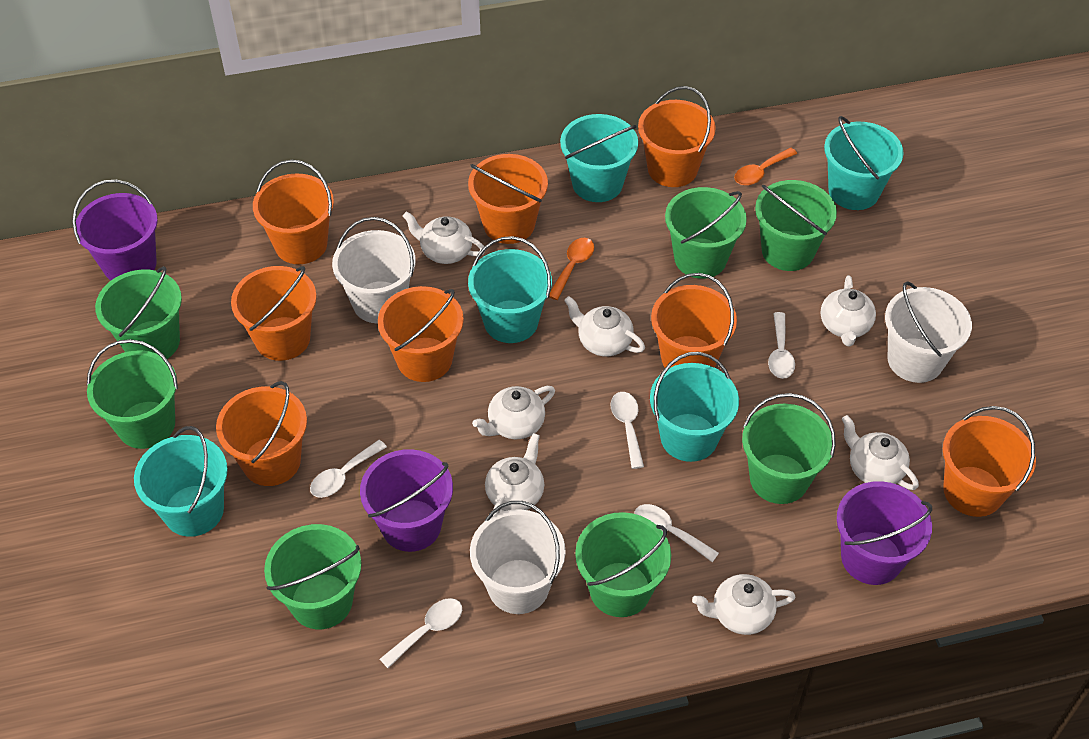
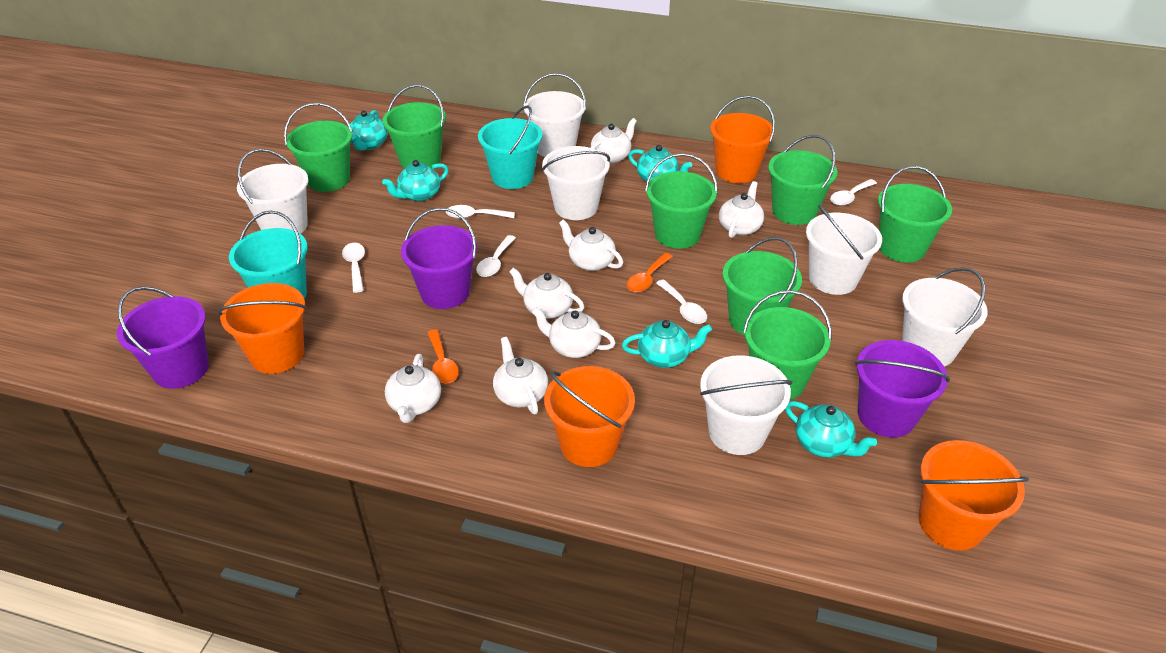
orange bucket: 8 -> 4
turquoise bucket: 5 -> 2
turquoise teapot: 0 -> 5
white bucket: 3 -> 6

